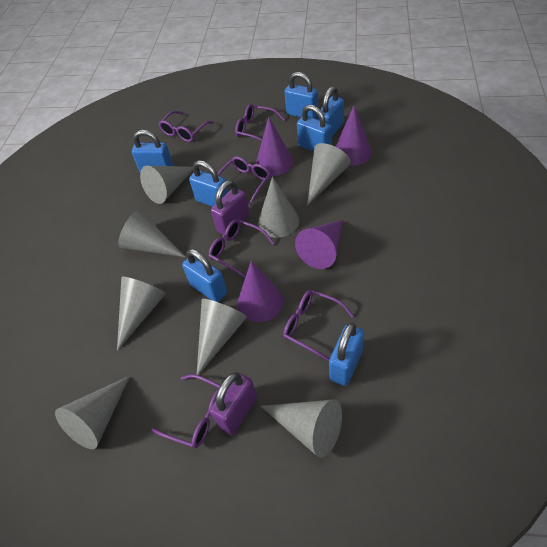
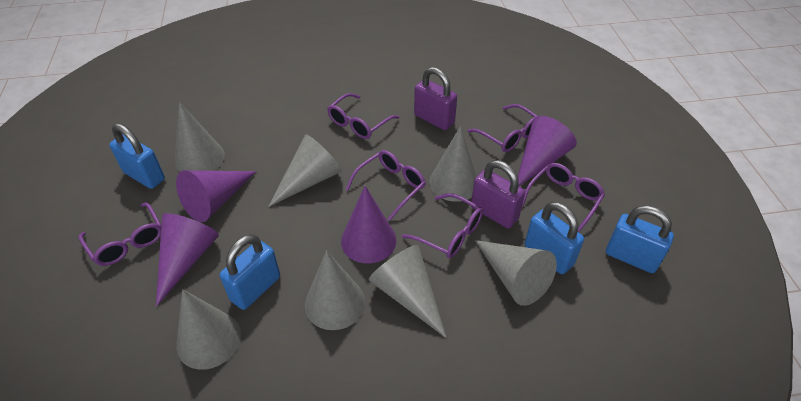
blue padlock: 7 -> 4
grey cone: 8 -> 7

